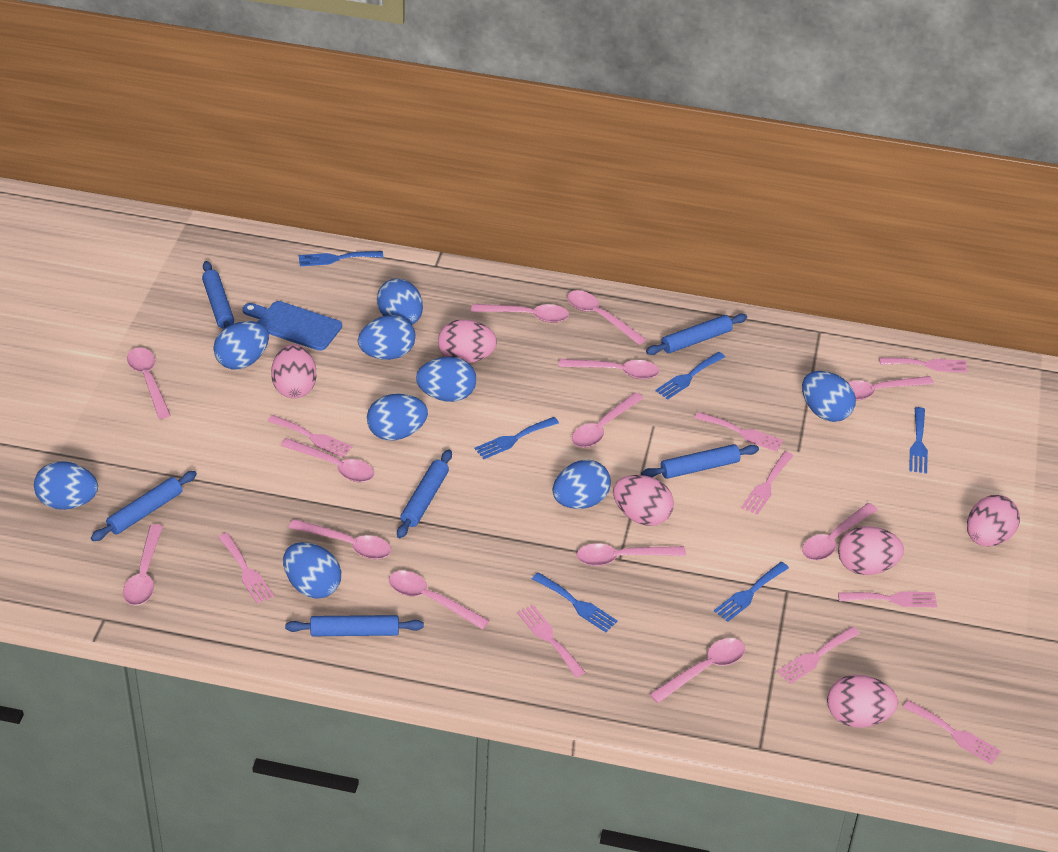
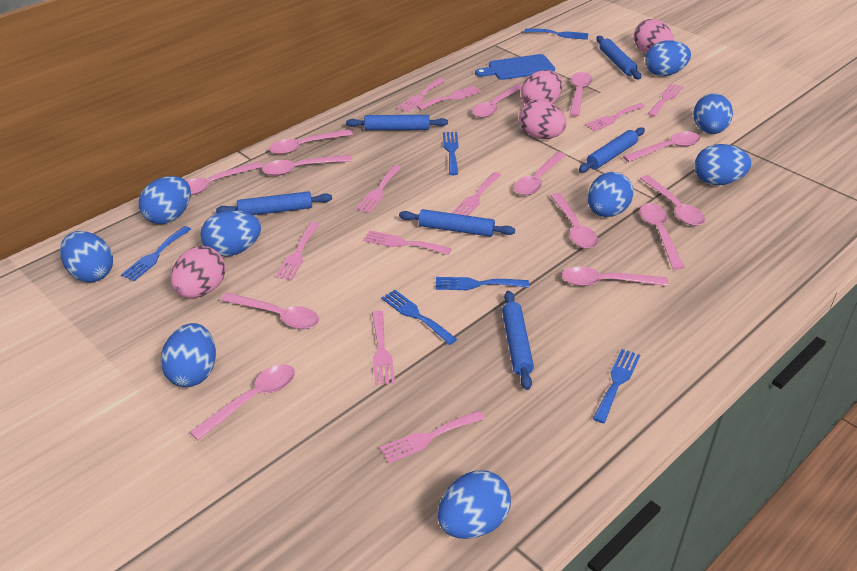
pink egg: 6 -> 4
pink fork: 9 -> 10

